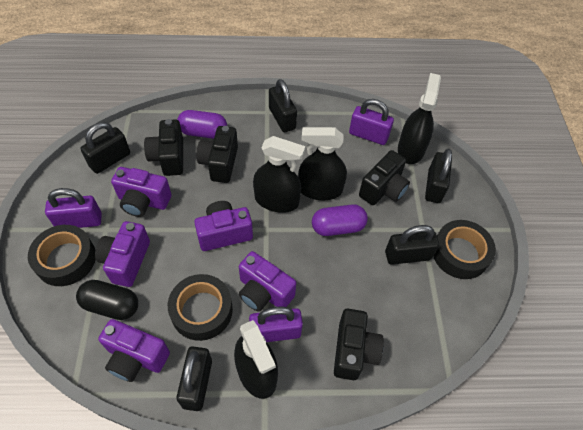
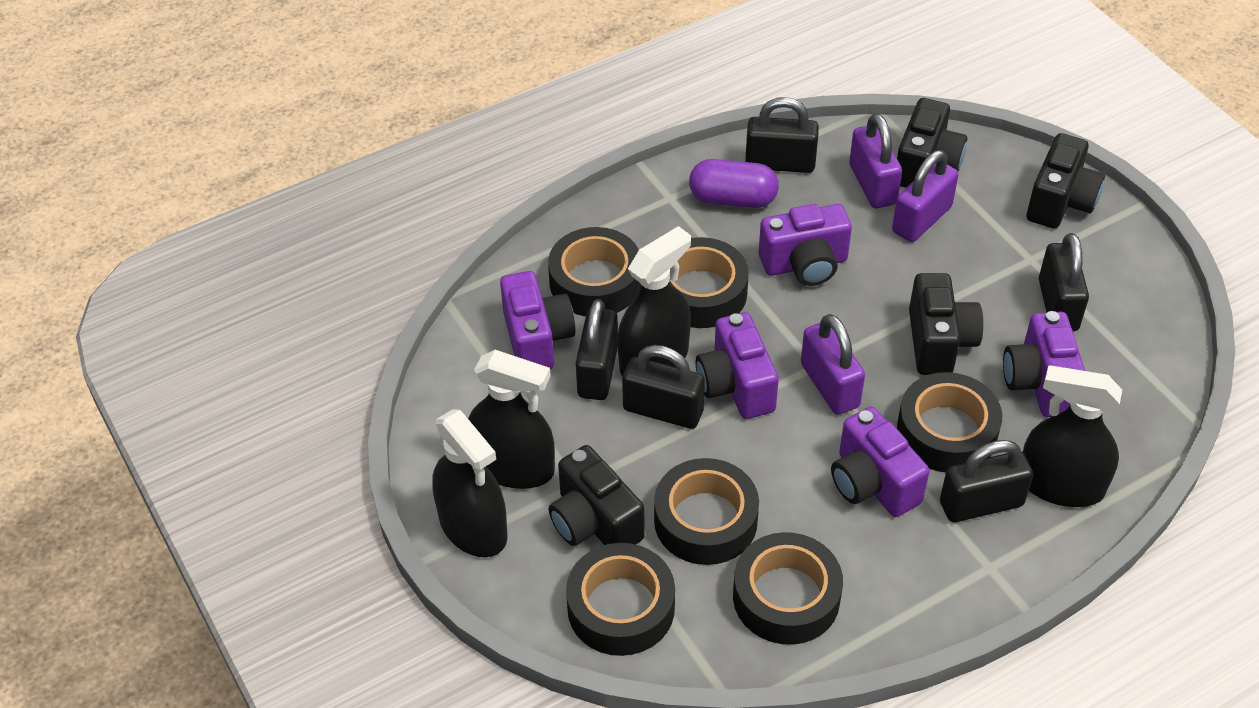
black capsule: 1 -> 0
black tape: 3 -> 6
purple capsule: 2 -> 1

